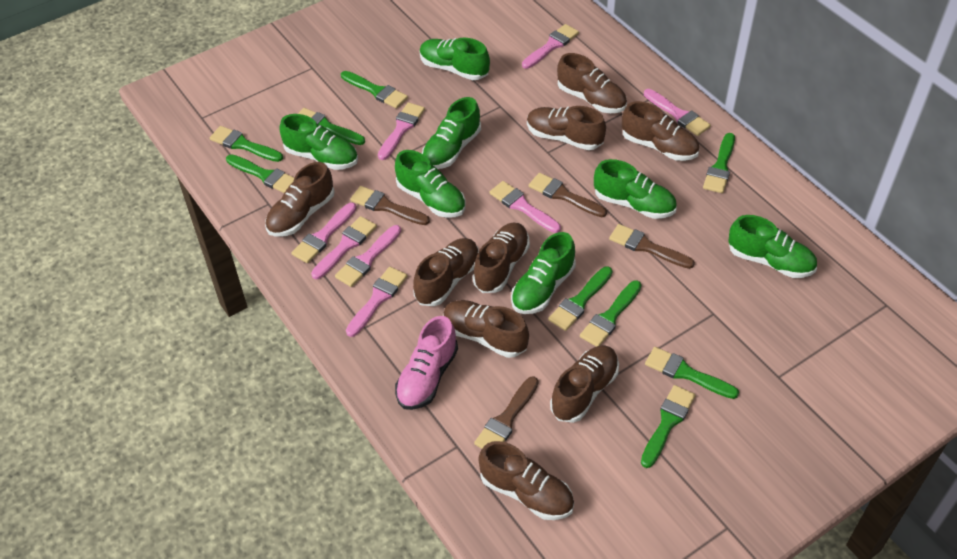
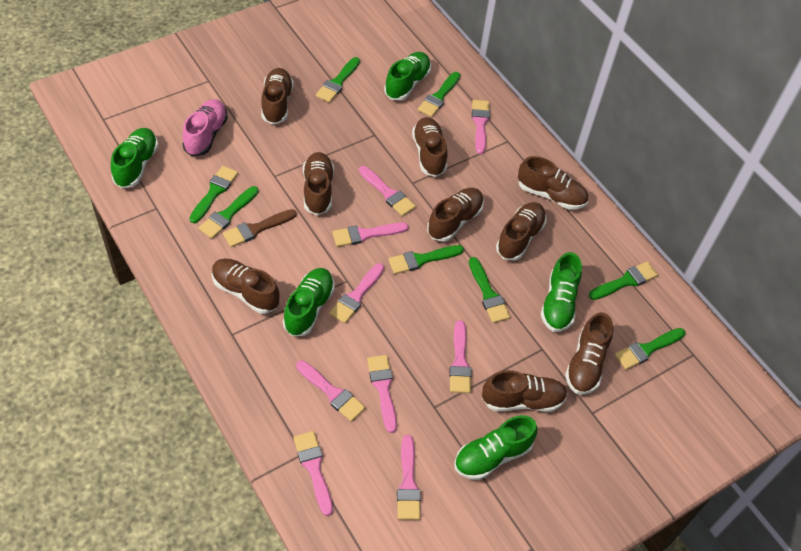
brown brush: 4 -> 1
green brush: 9 -> 8
green shoe: 7 -> 5
pink brush: 8 -> 9

